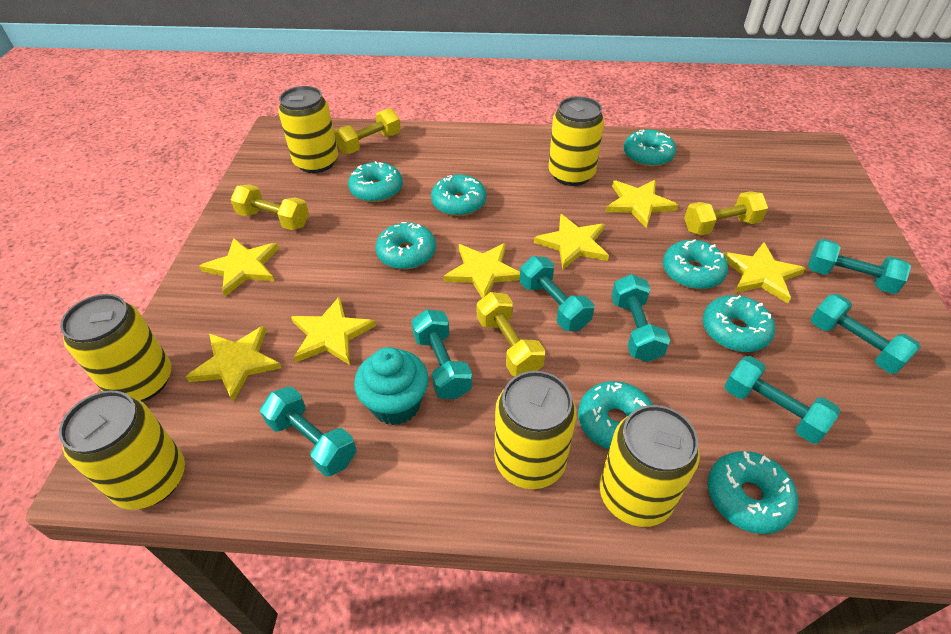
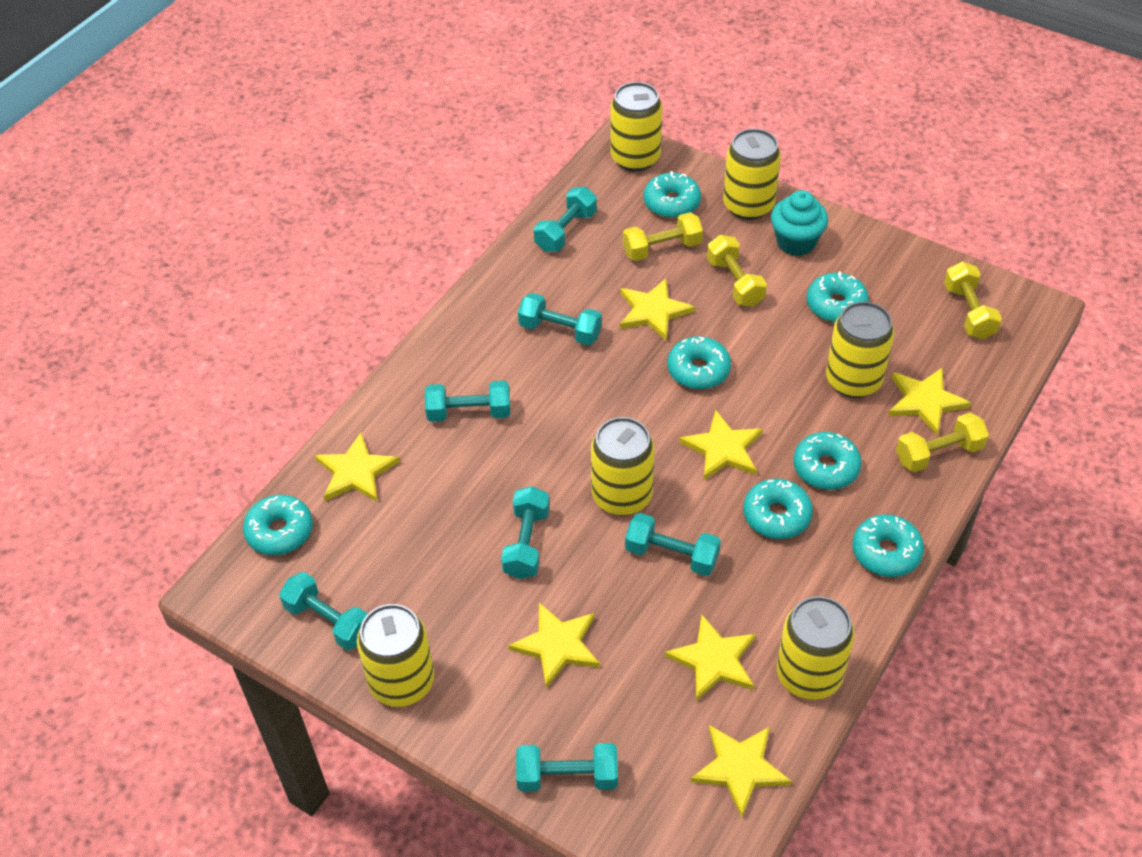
turquoise donut: 8 -> 7

